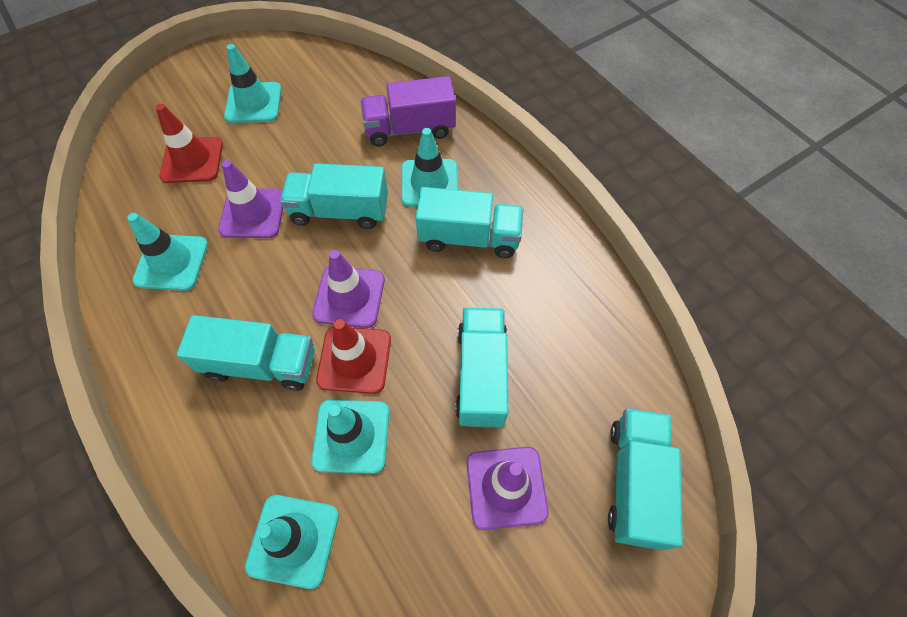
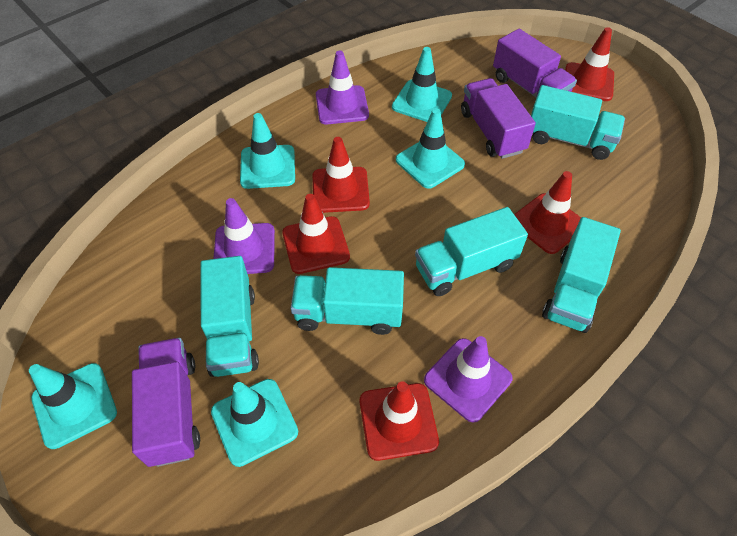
purple truck: 1 -> 3
red traffic cone: 2 -> 5

